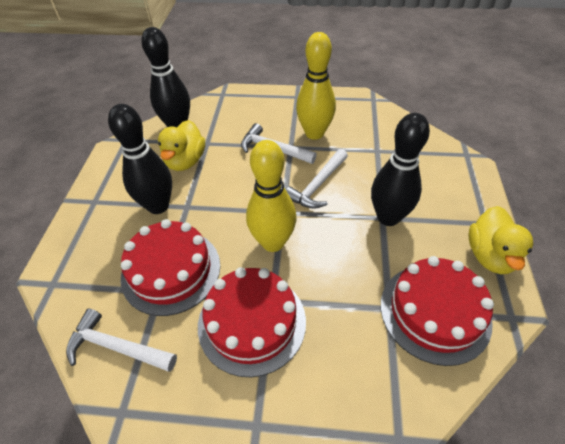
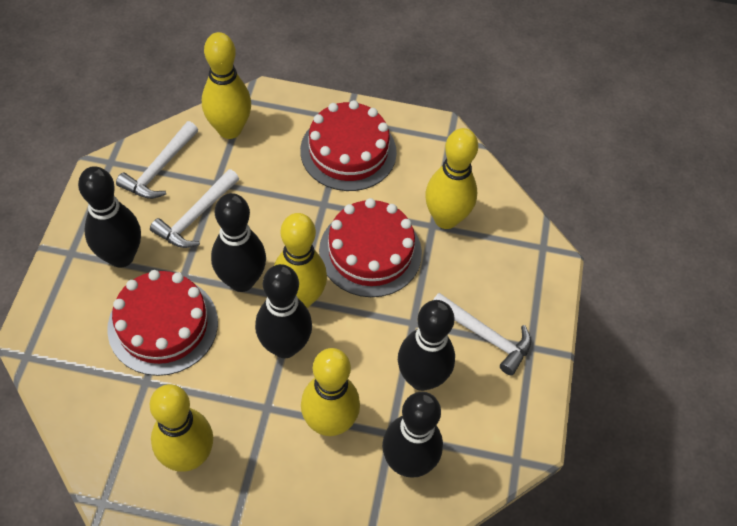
black bowling pin: 3 -> 5
yellow bowling pin: 2 -> 5
yellow duck: 2 -> 0

